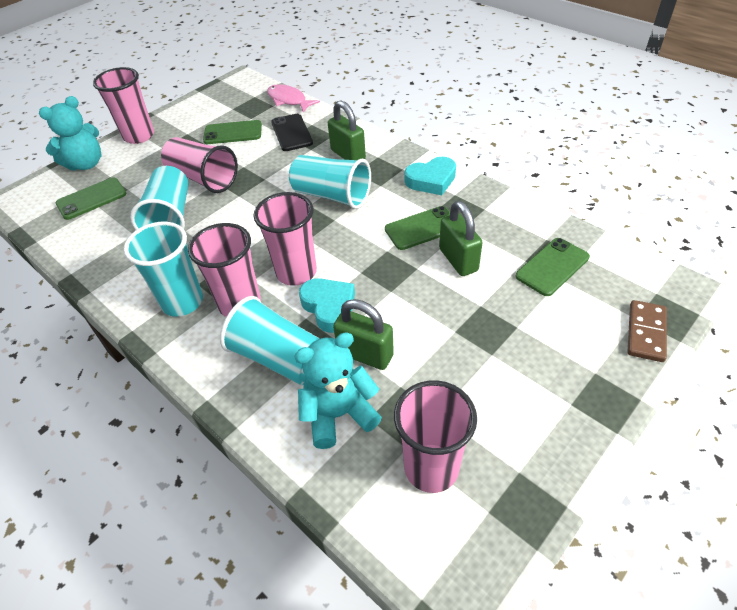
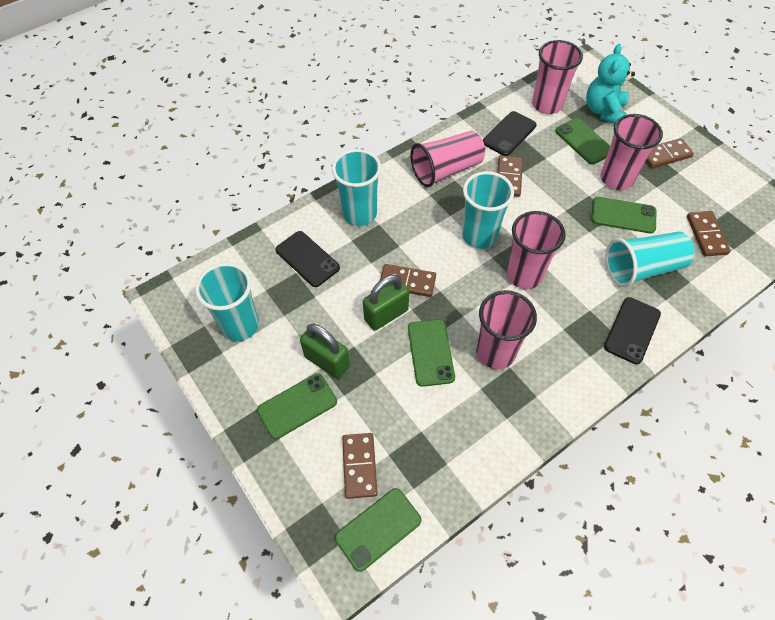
black phone: 1 -> 3
brown domino: 1 -> 5
green padlock: 3 -> 2
green phone: 4 -> 5
pink fish: 1 -> 0
turquoise heart: 2 -> 0
turquoise teddy bear: 2 -> 1

